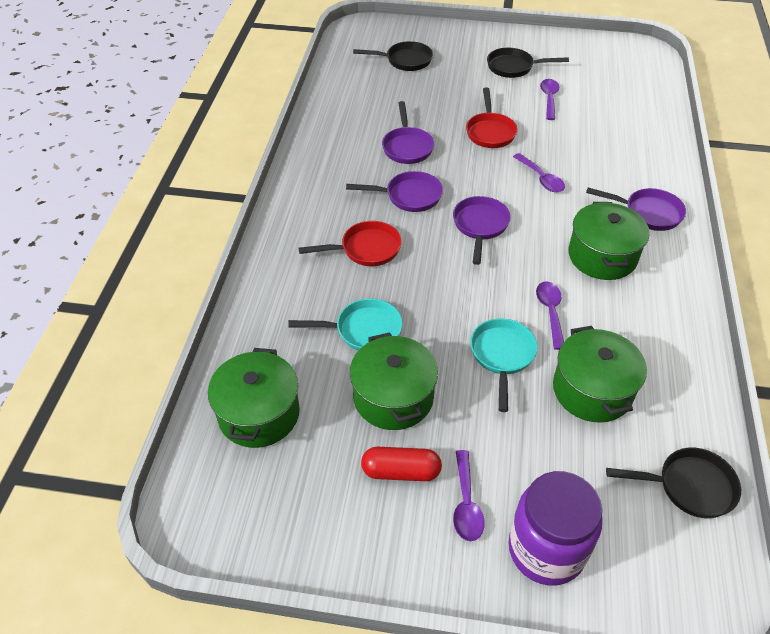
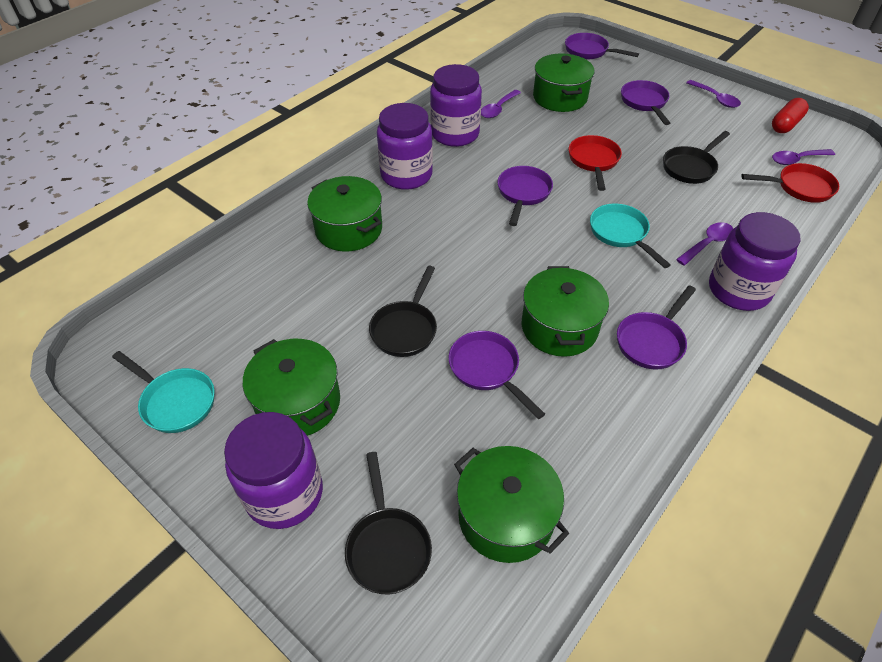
green pot: 4 -> 5
purple jar: 1 -> 4
purple pan: 4 -> 5

